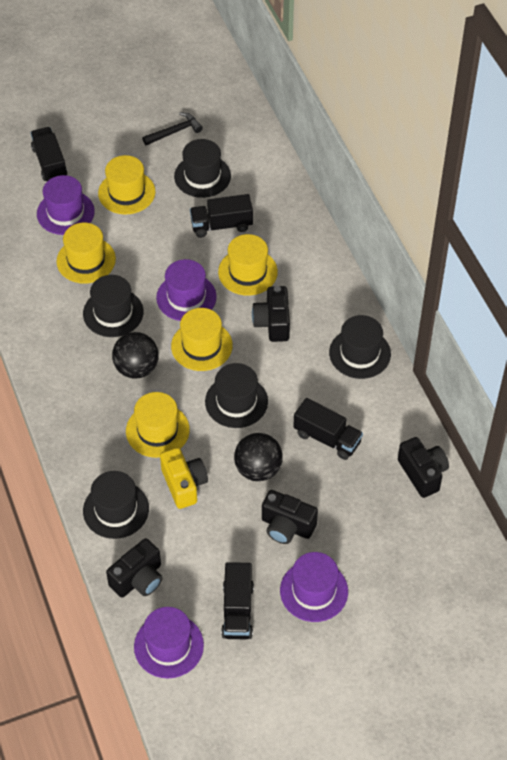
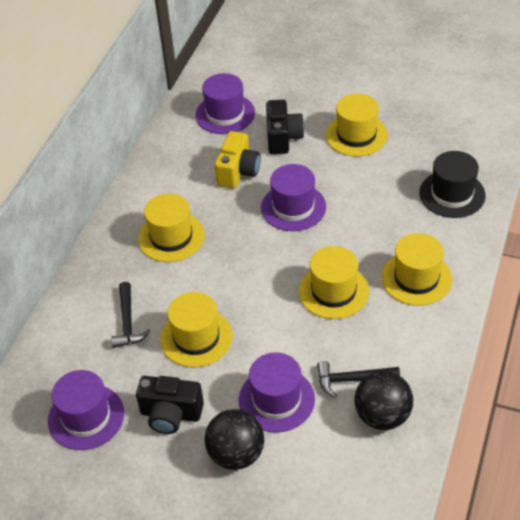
black camera: 4 -> 2
black hammer: 1 -> 2
black hat: 5 -> 1
black truck: 4 -> 0

